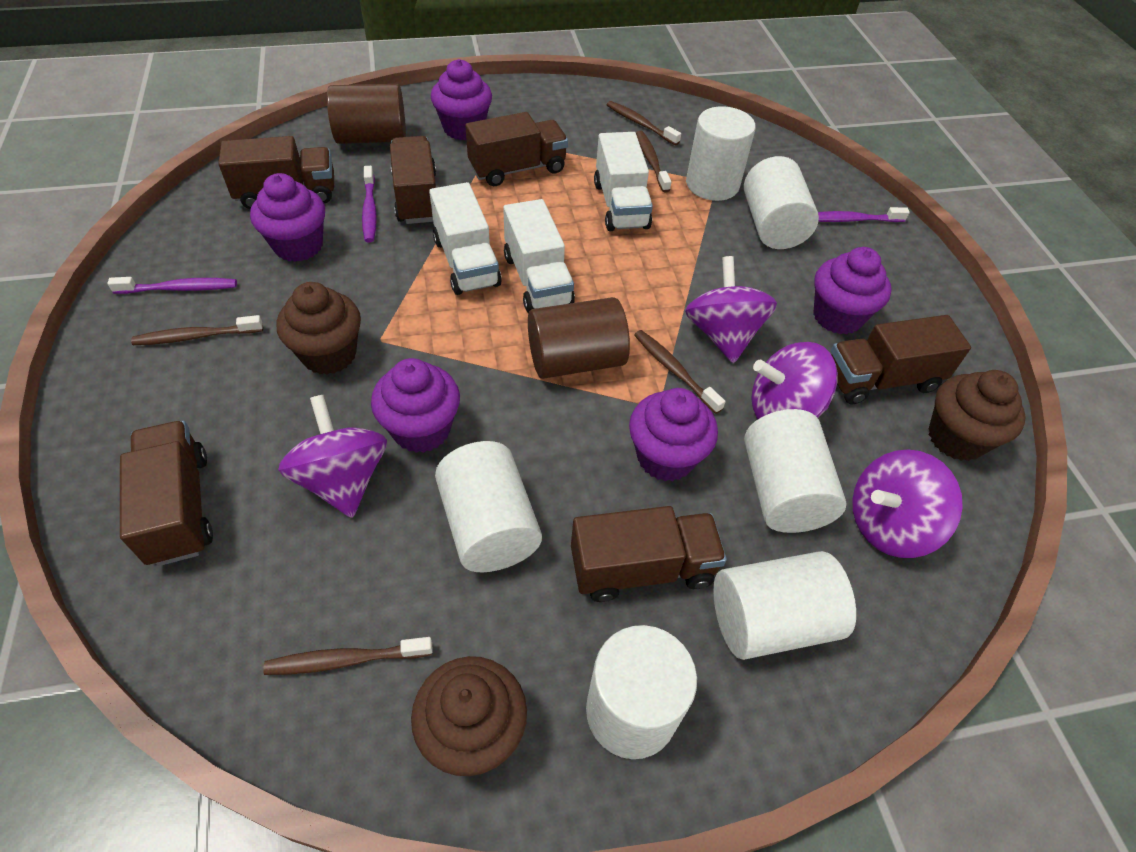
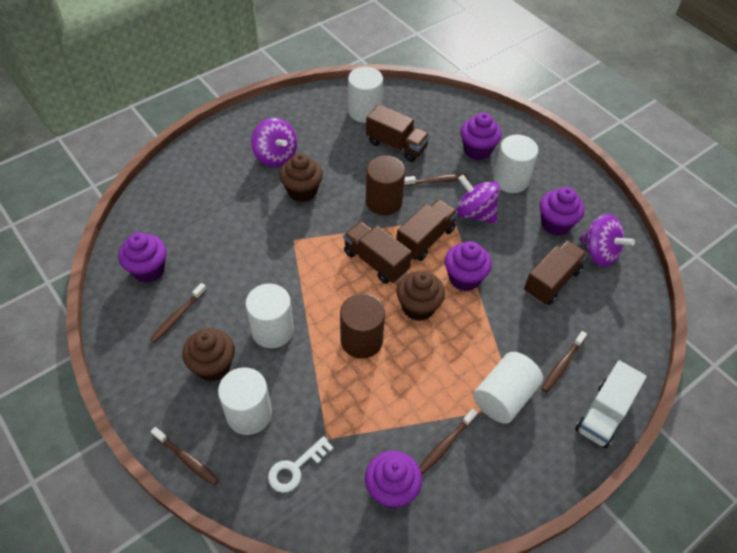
brown truck: 6 -> 4
purple spinning top: 4 -> 3
purple toothbrush: 3 -> 0
white cylinder: 6 -> 5
white key: 0 -> 1
white truck: 3 -> 1

